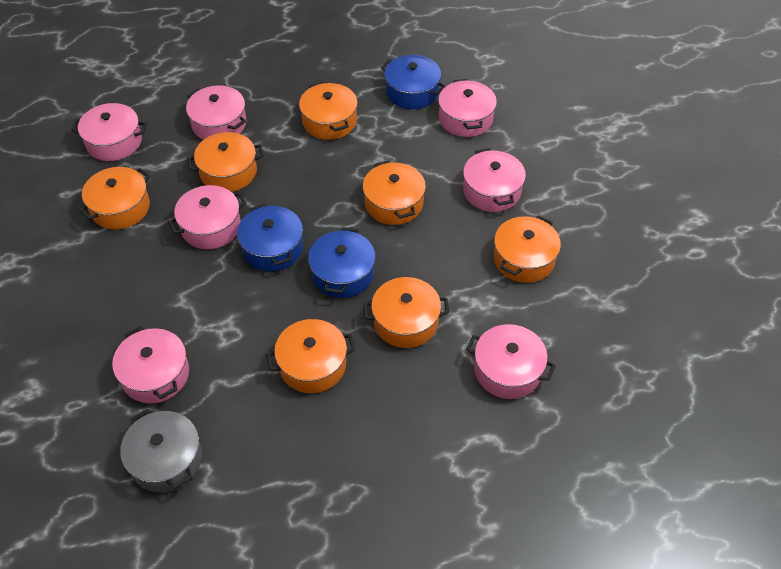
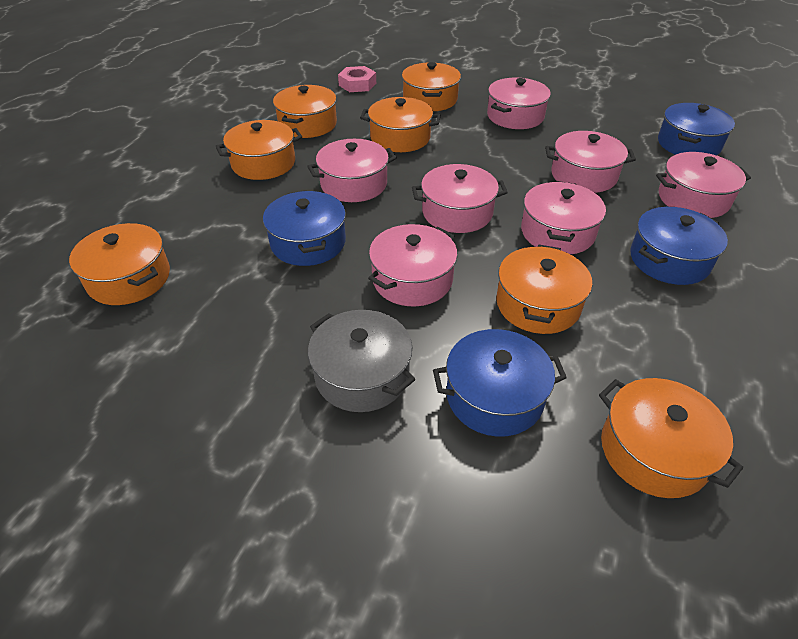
blue pot: 3 -> 4
pink nut: 0 -> 1

